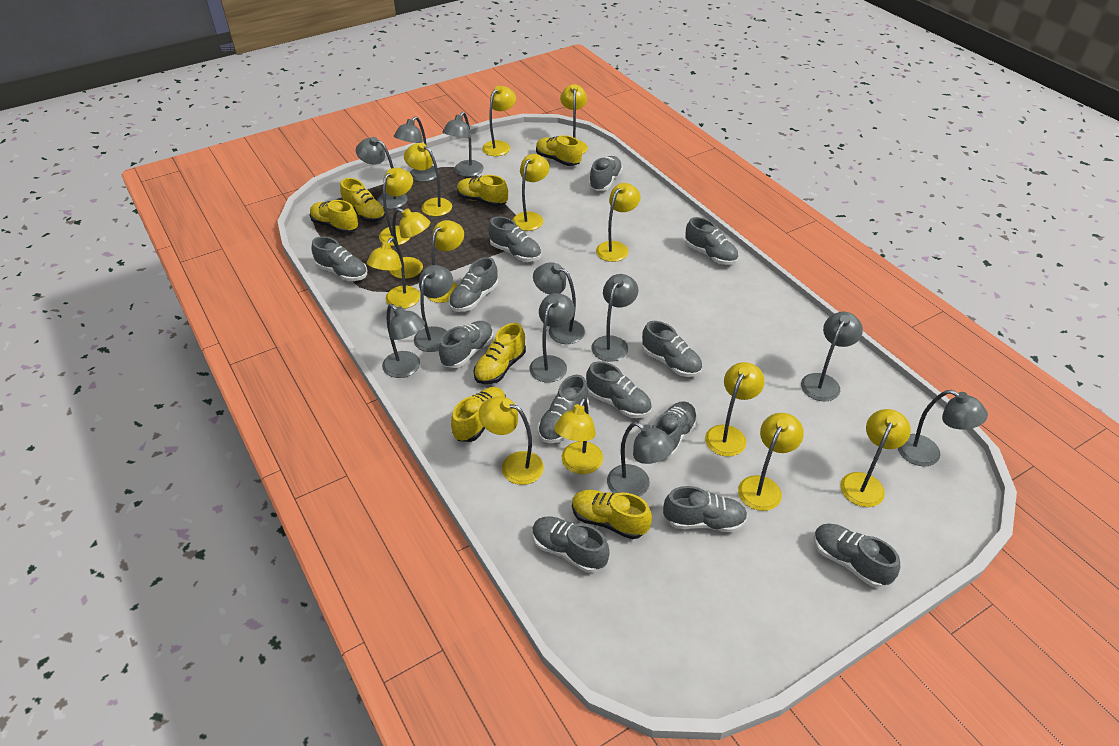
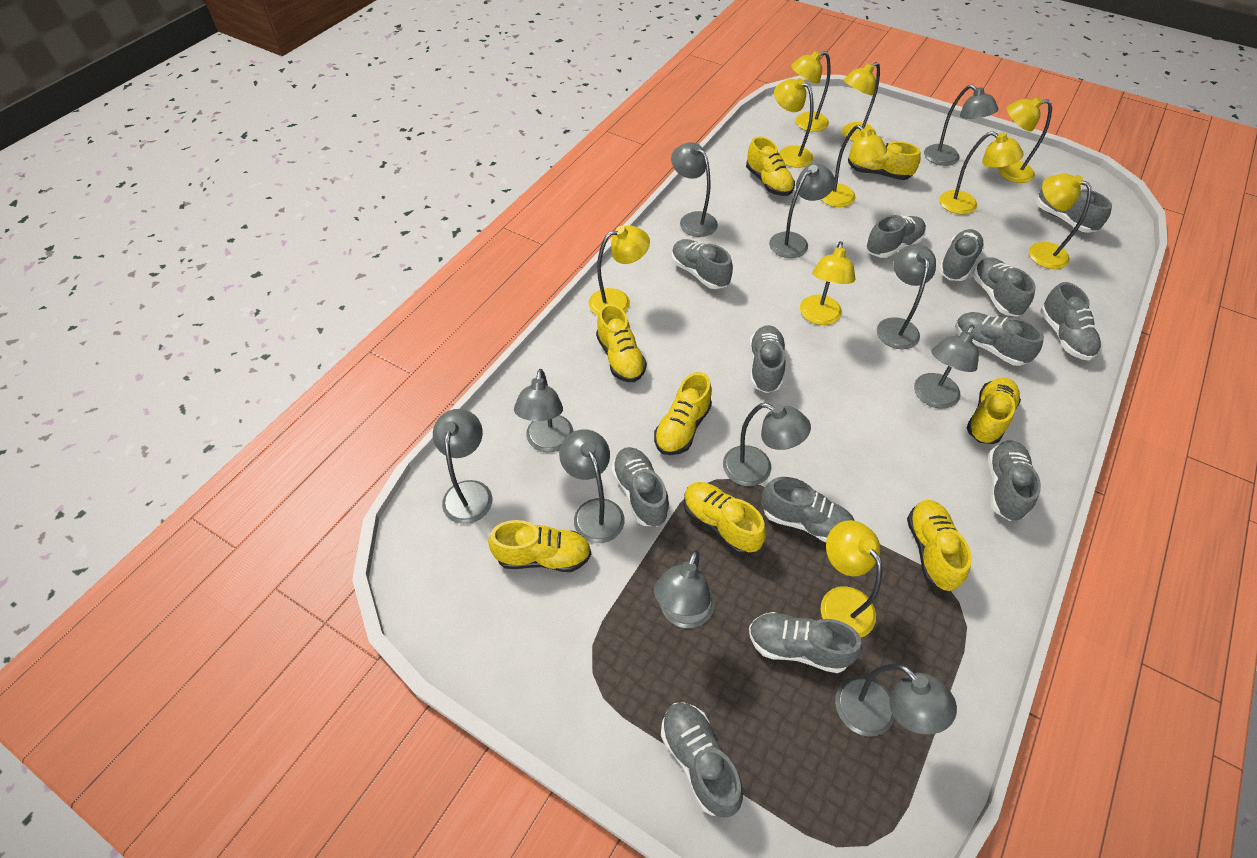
yellow lamp: 14 -> 10
yellow shoe: 7 -> 8

